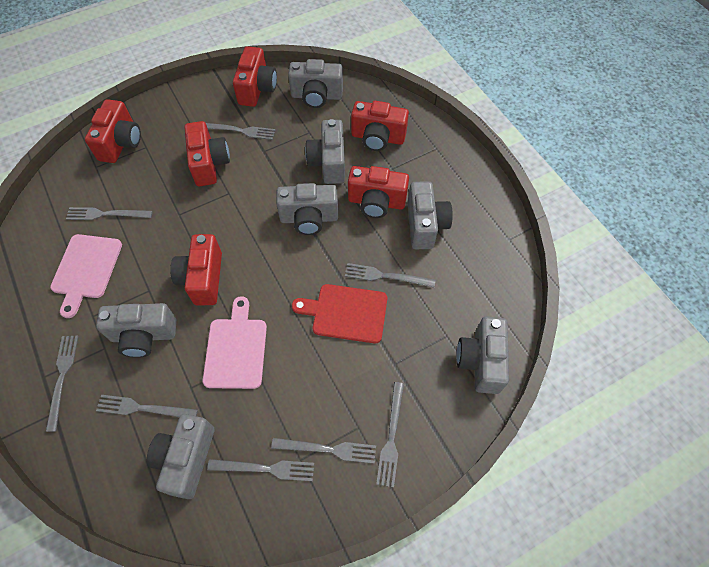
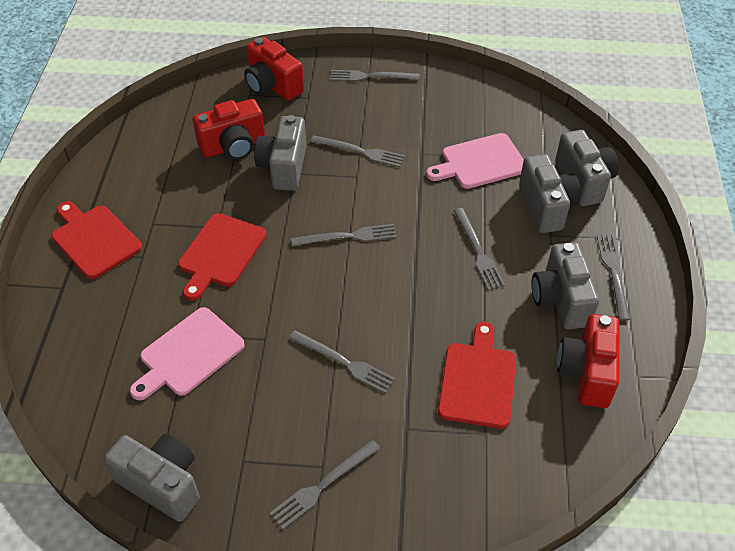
grey camera: 7 -> 5
grey fork: 8 -> 7
red camera: 6 -> 3
red cutting board: 1 -> 3

